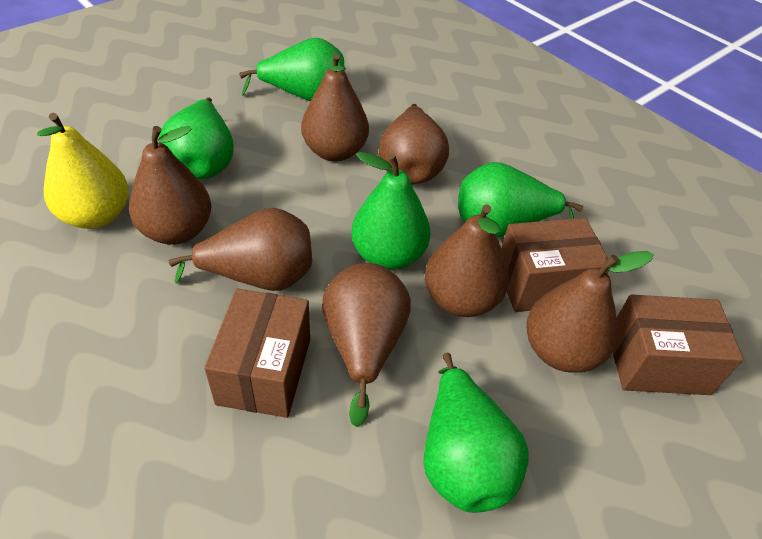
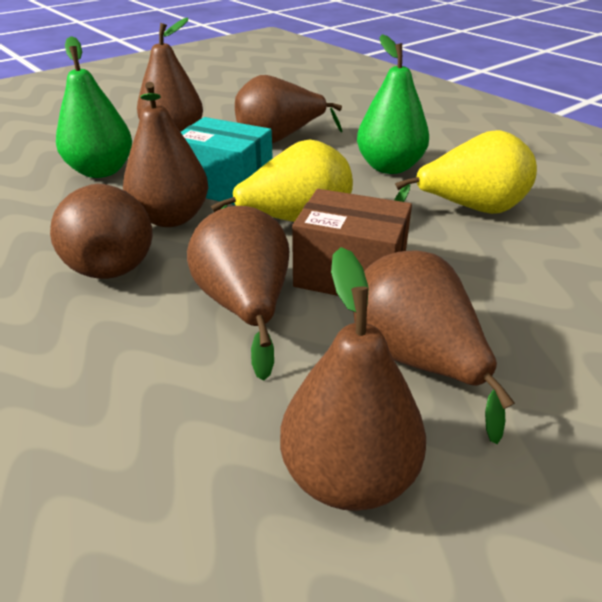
brown box: 3 -> 1
green pear: 5 -> 2
turquoise box: 0 -> 1
yellow pear: 1 -> 2

